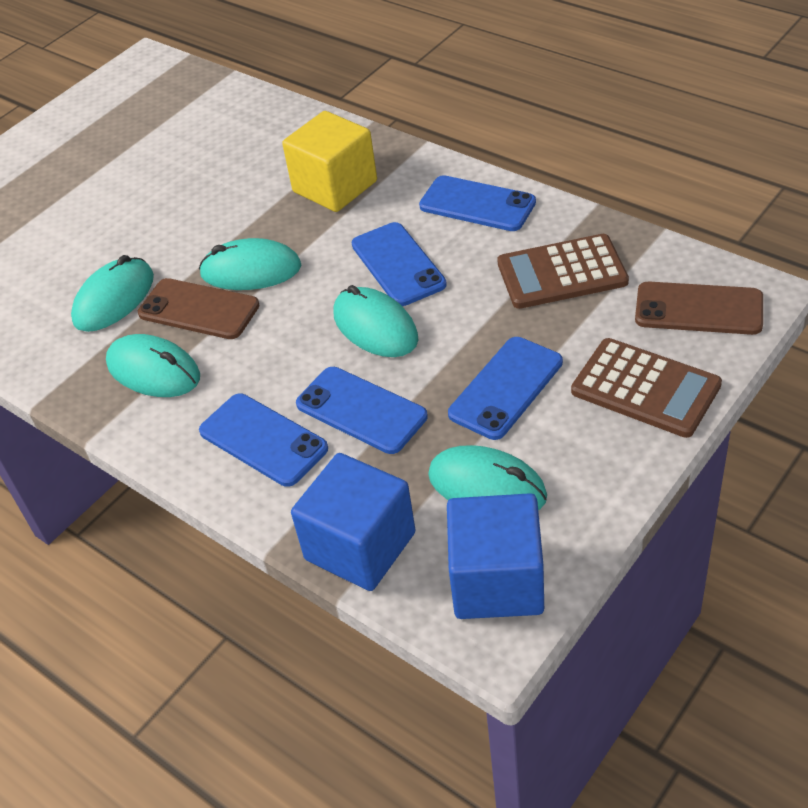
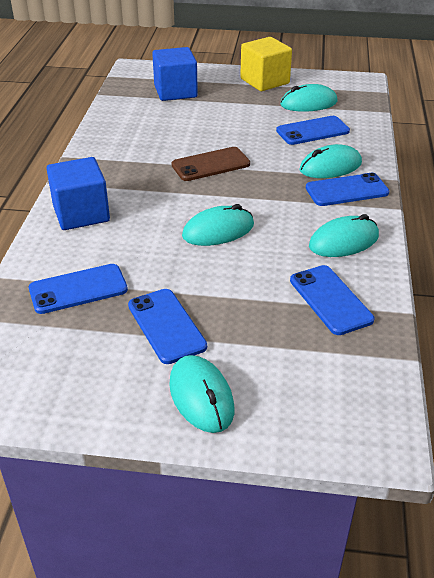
brown calculator: 2 -> 0
brown phone: 2 -> 1

